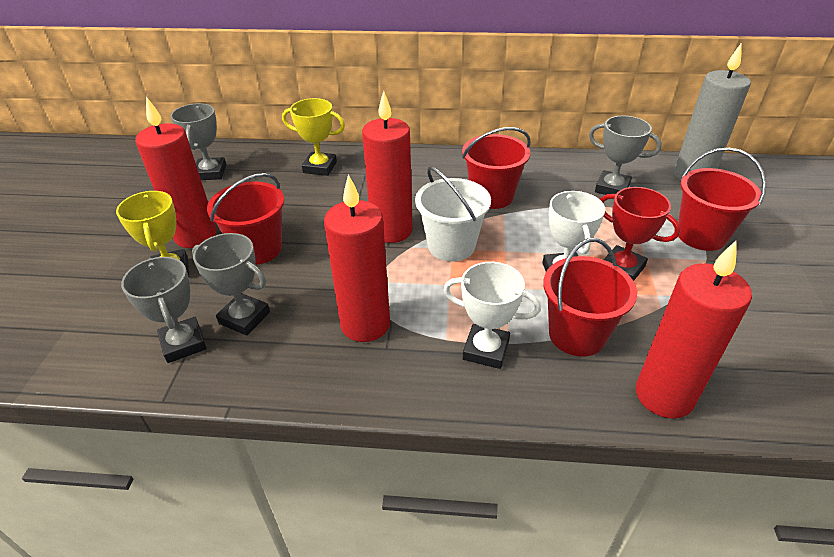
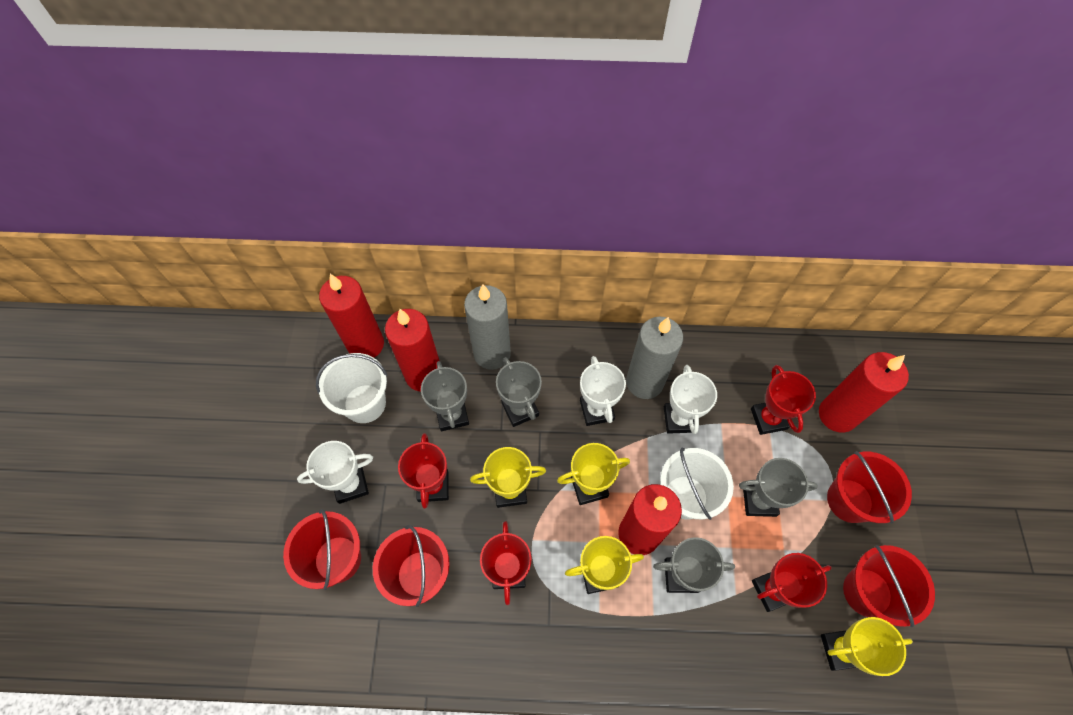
grey candle: 1 -> 2
red trophy: 1 -> 4
white bucket: 1 -> 2
white trophy: 2 -> 3
yellow trophy: 2 -> 4

